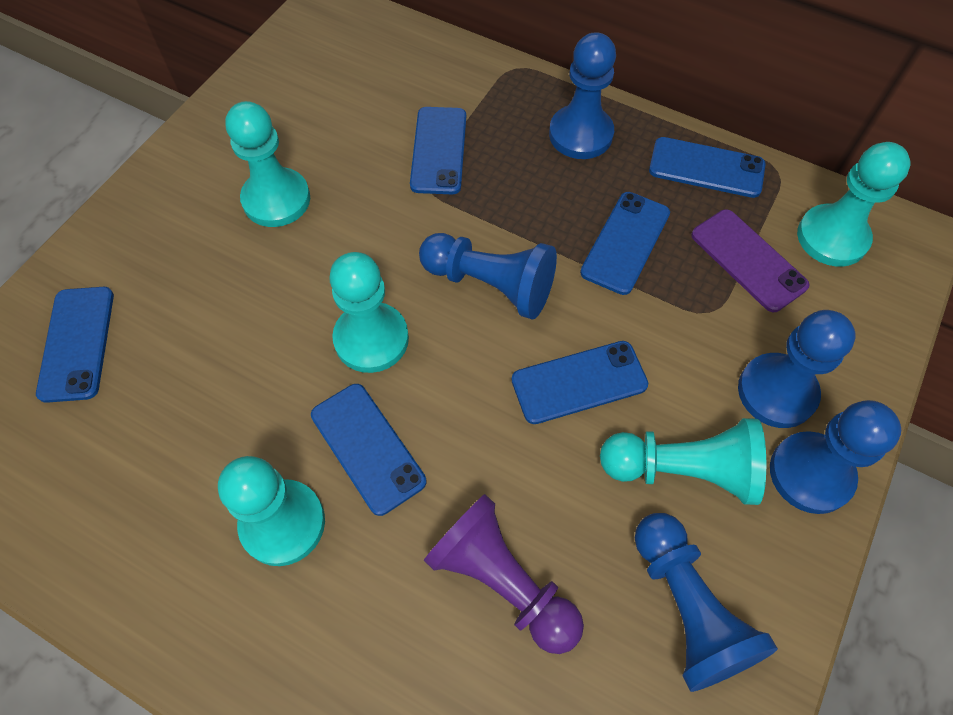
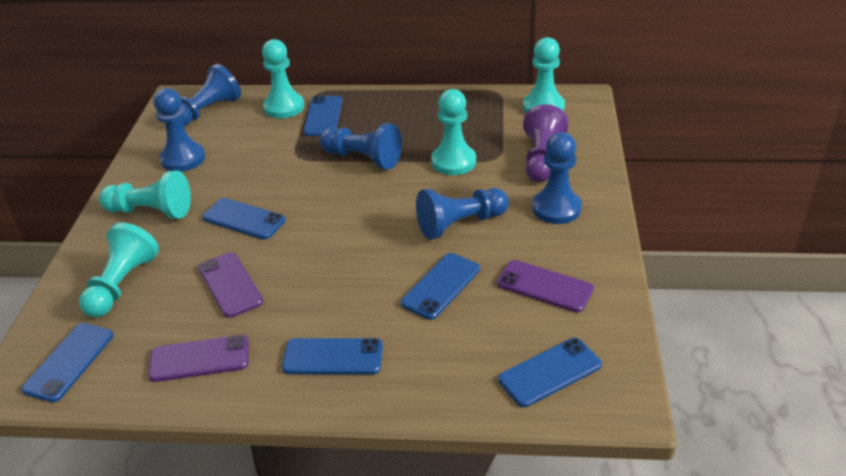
purple phone: 1 -> 3

